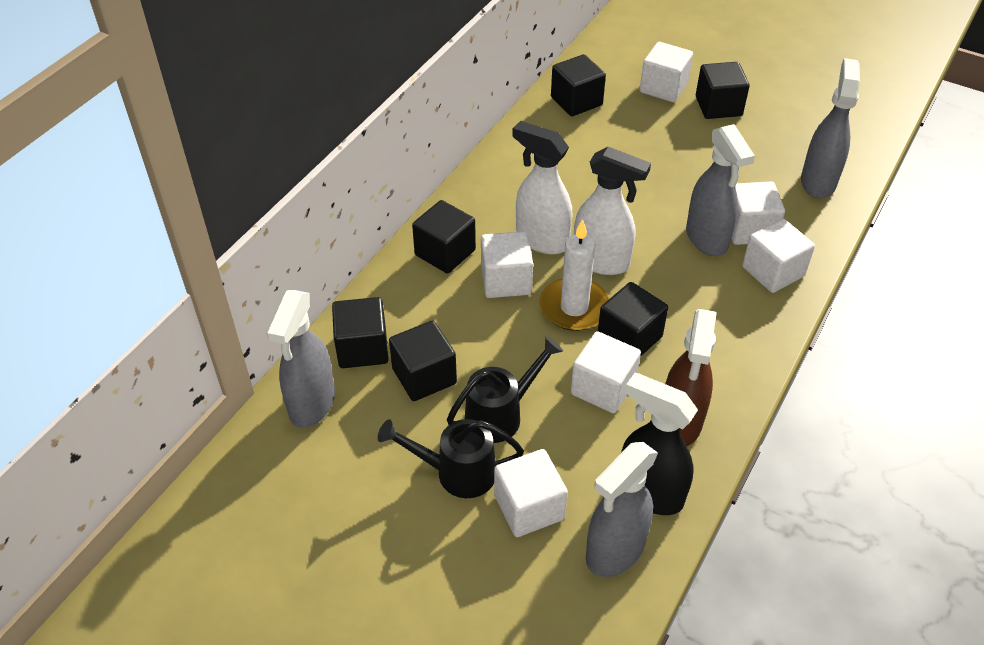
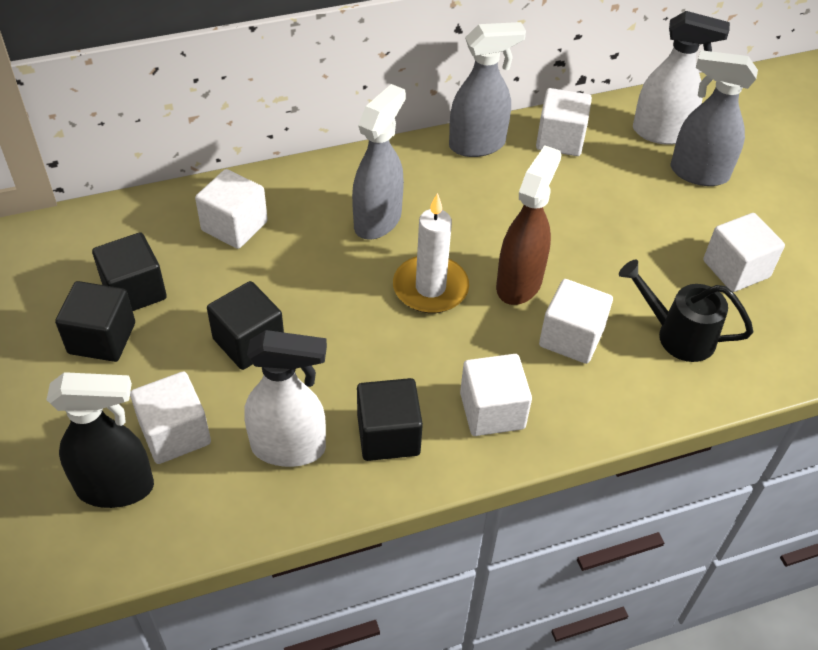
black cube: 6 -> 4
black watering can: 2 -> 1
grey spray bottle: 4 -> 3

